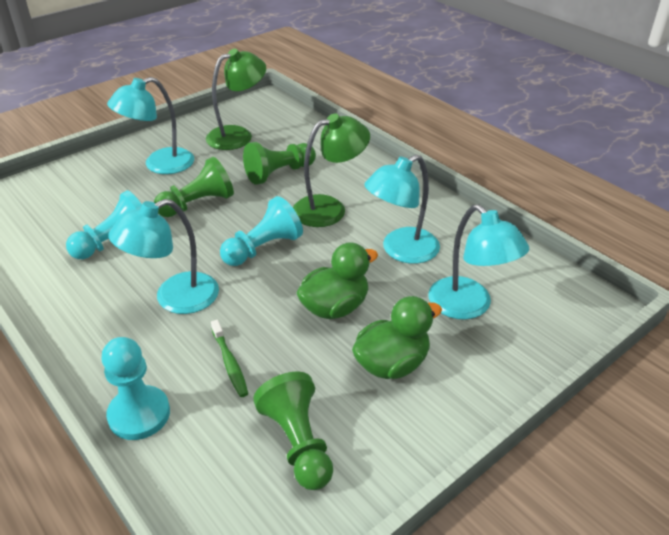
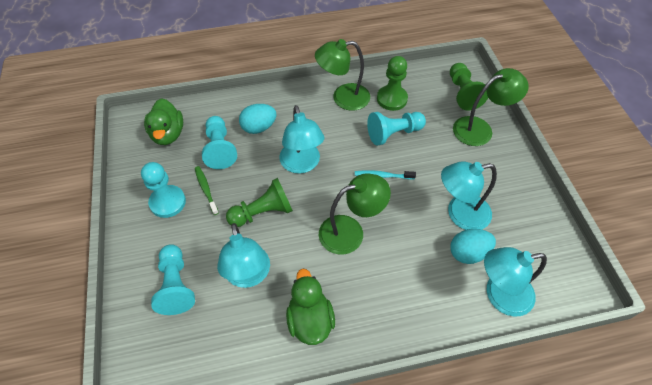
green lamp: 2 -> 3
turquoise egg: 0 -> 2
turquoise pawn: 3 -> 4
turquoise toothbrush: 0 -> 1

